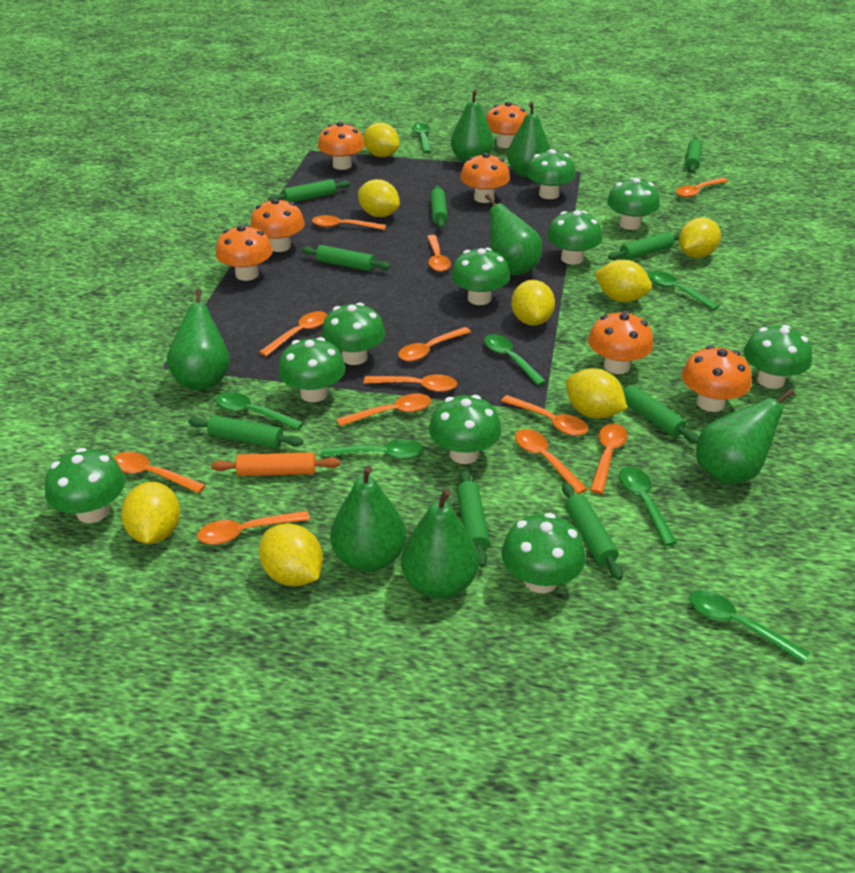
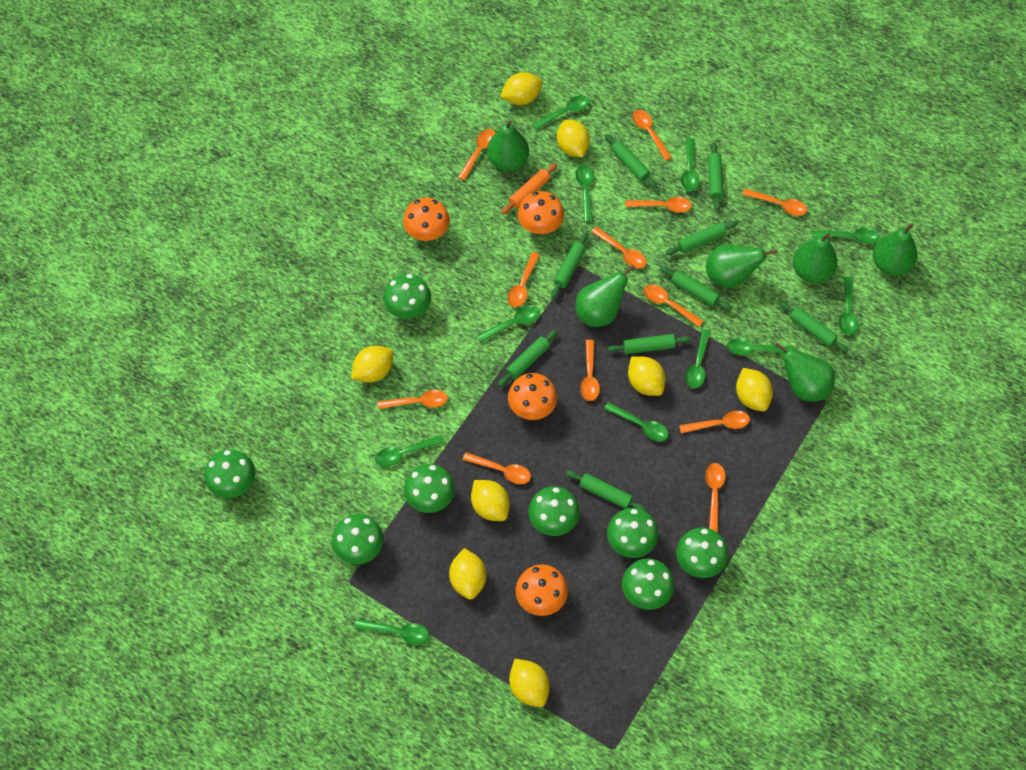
green mushroom: 10 -> 8
green pear: 7 -> 6
green spoon: 7 -> 11
orange mushroom: 7 -> 4

